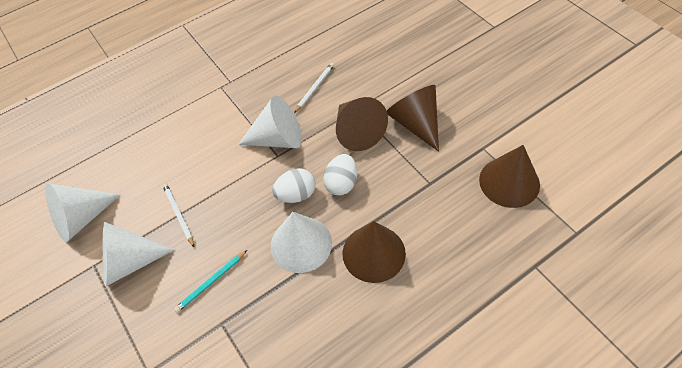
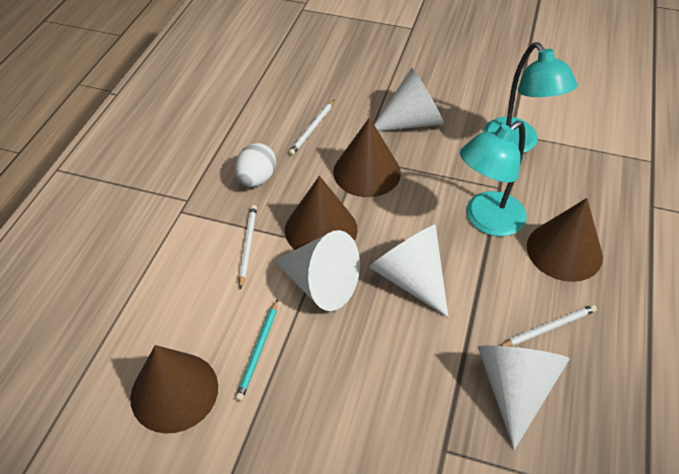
turquoise lamp: 0 -> 2
white egg: 2 -> 1
white pencil: 2 -> 3

